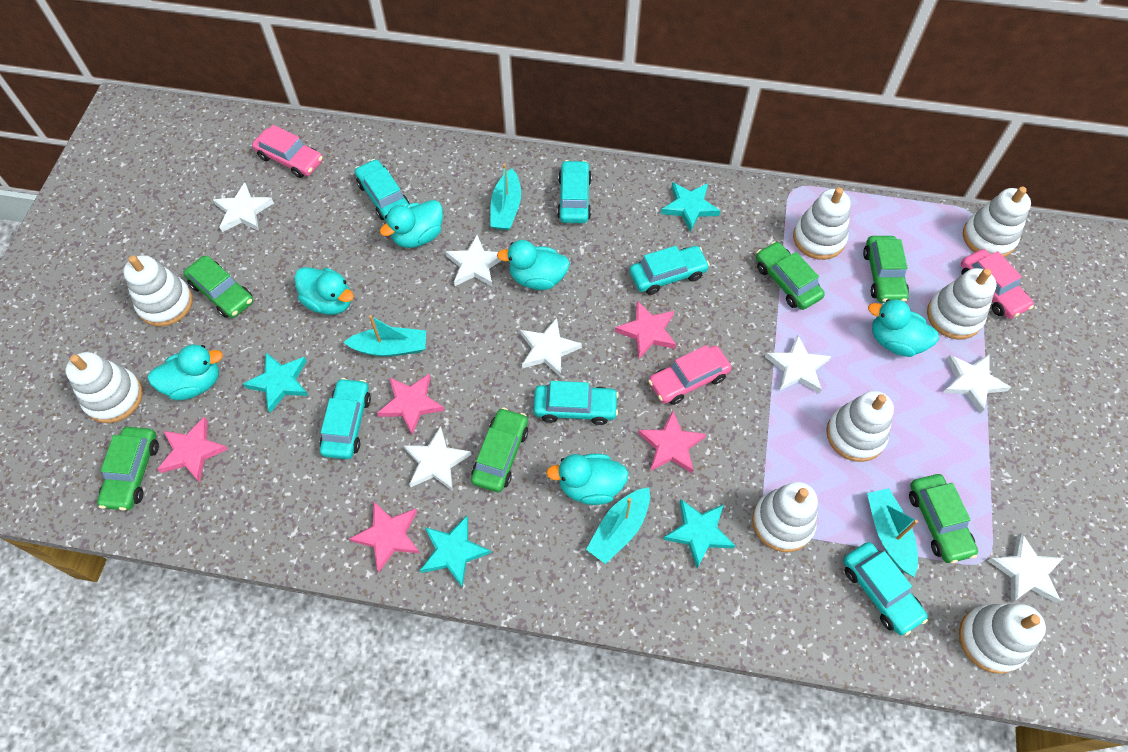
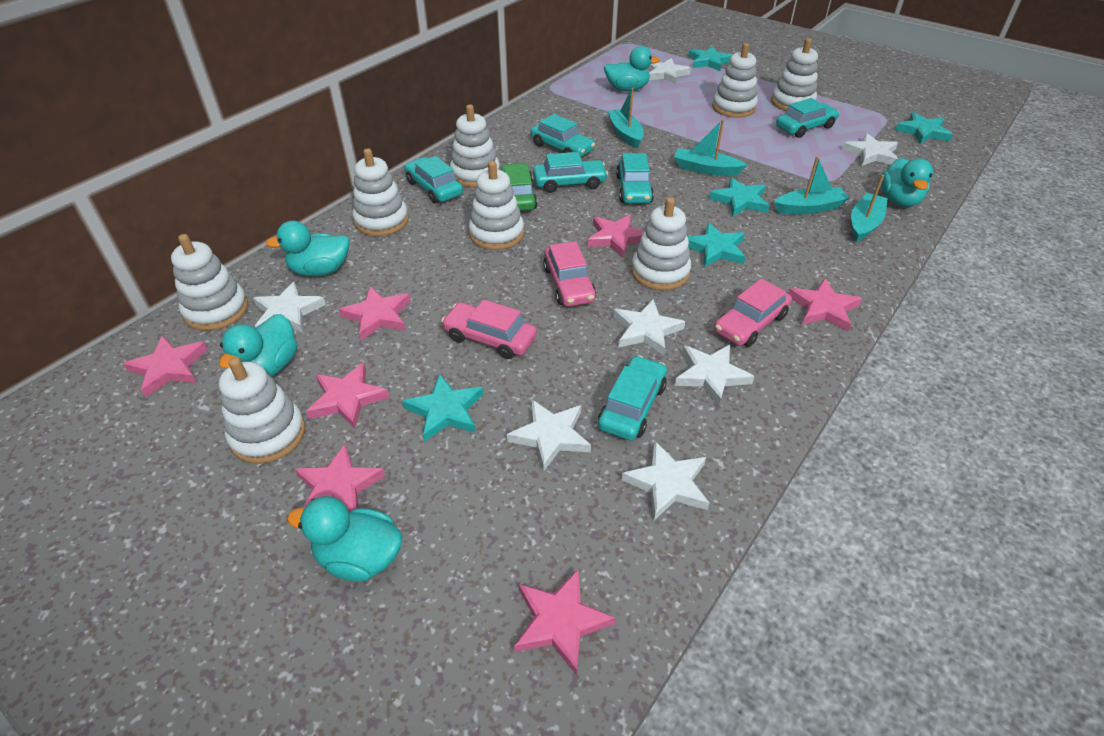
green car: 6 -> 1
pink star: 5 -> 7
turquoise duck: 6 -> 5
turquoise star: 4 -> 5

